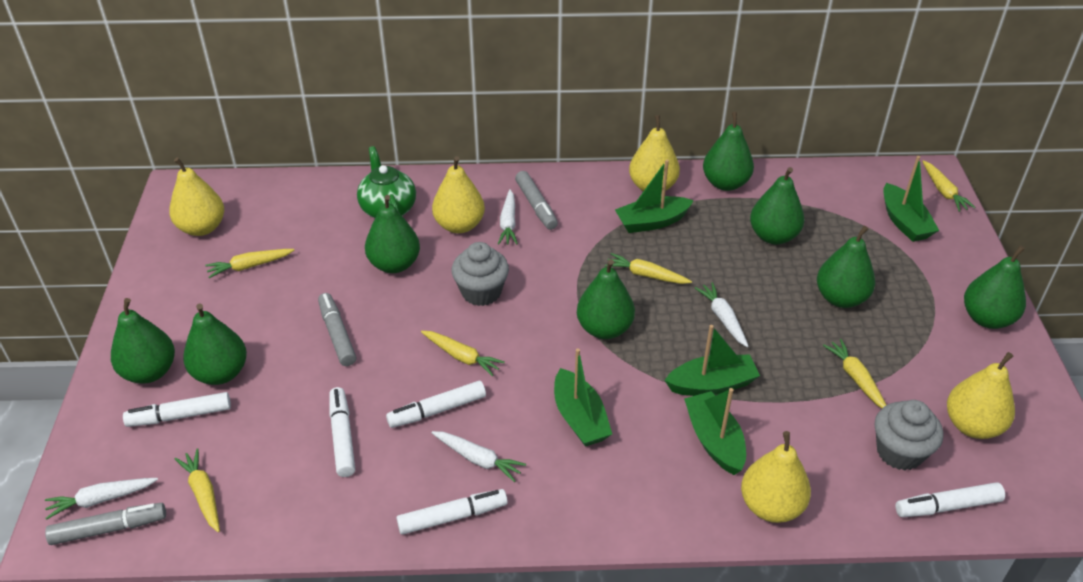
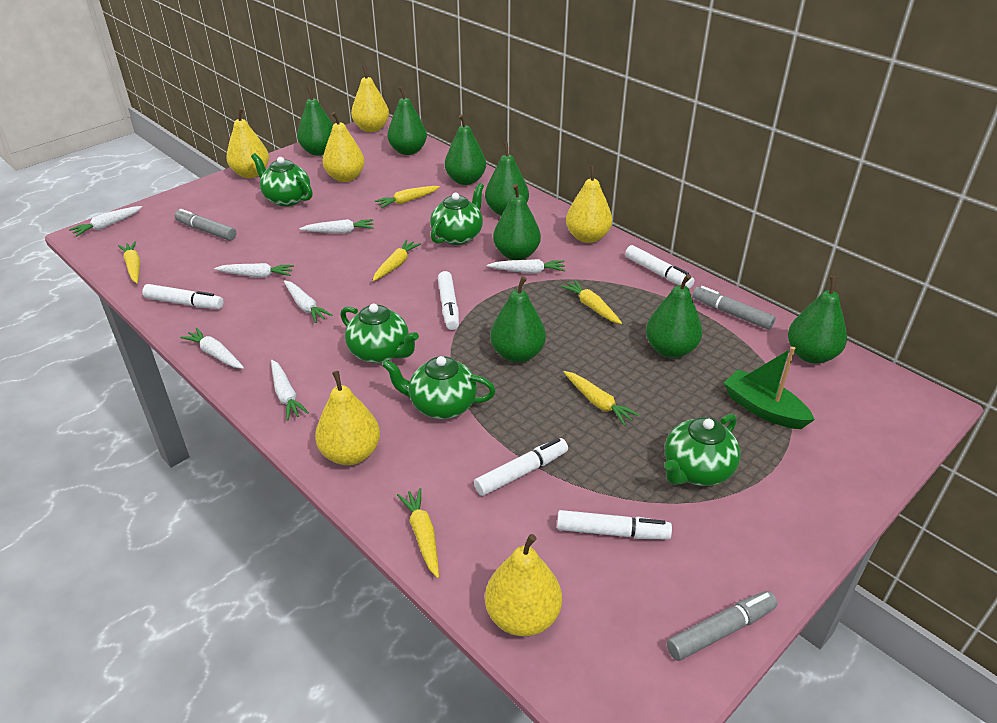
green boat: 5 -> 1
green teapot: 1 -> 5
grey cupcake: 2 -> 0
white carrot: 4 -> 7
yellow pear: 5 -> 6

